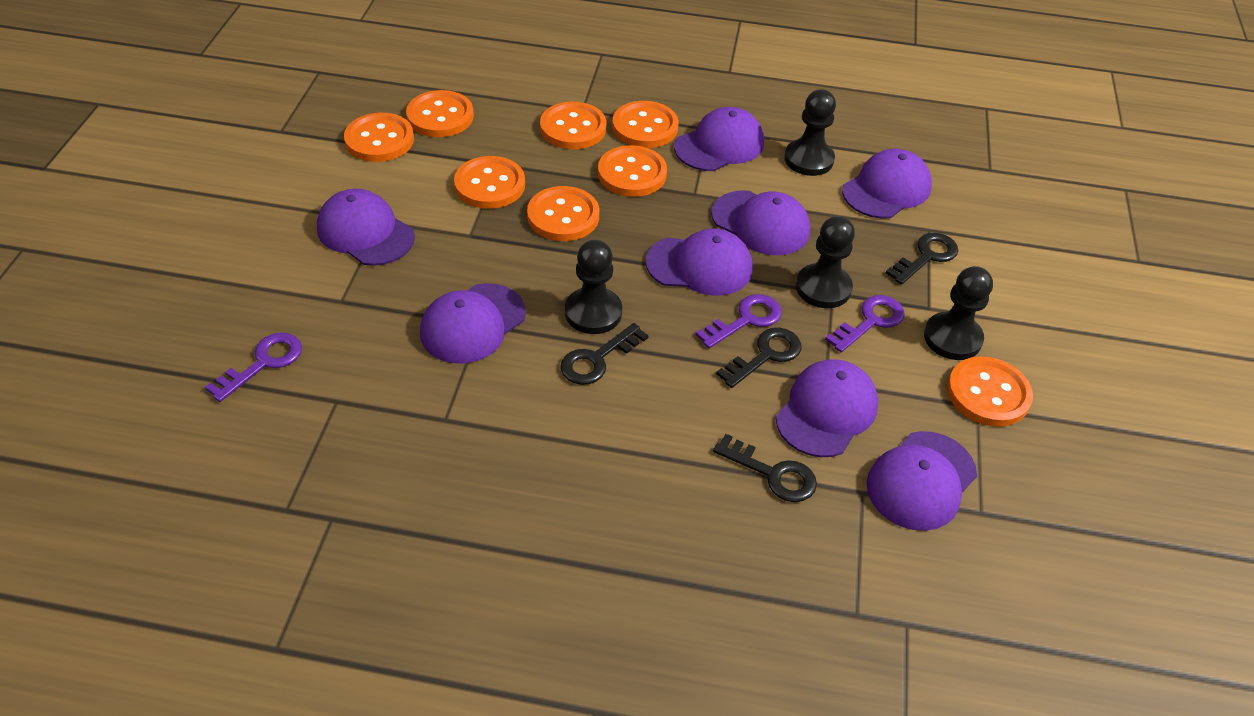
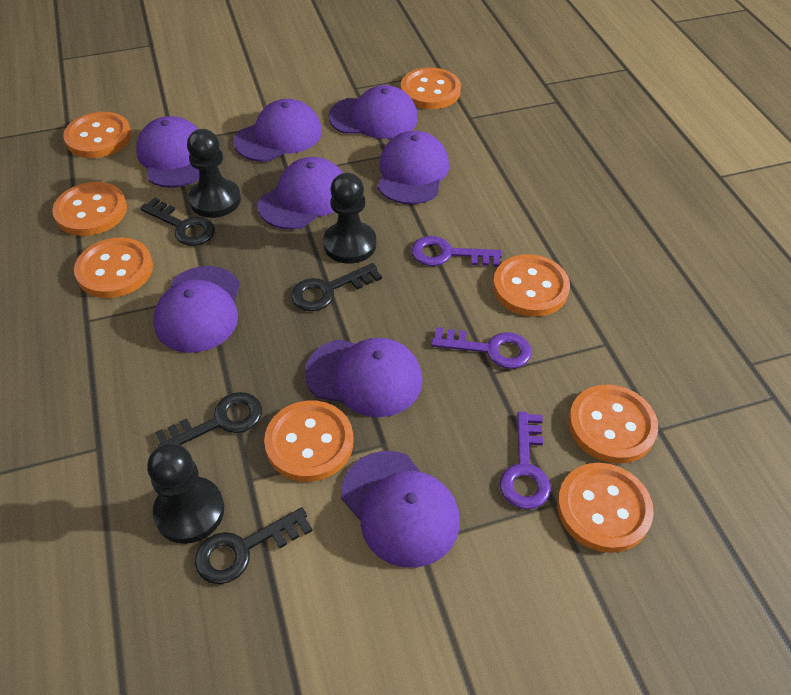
black pawn: 4 -> 3

